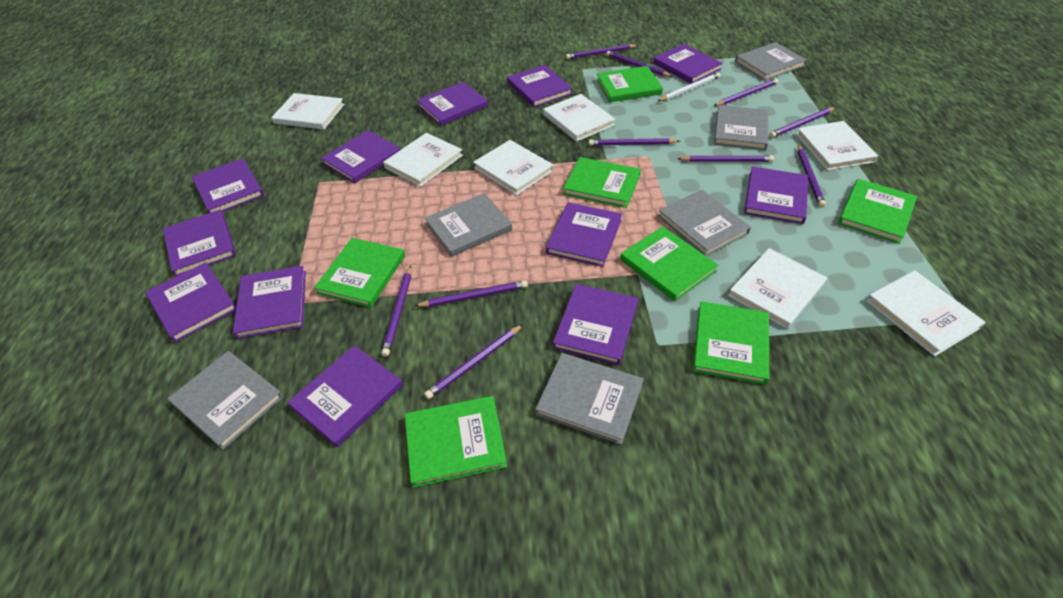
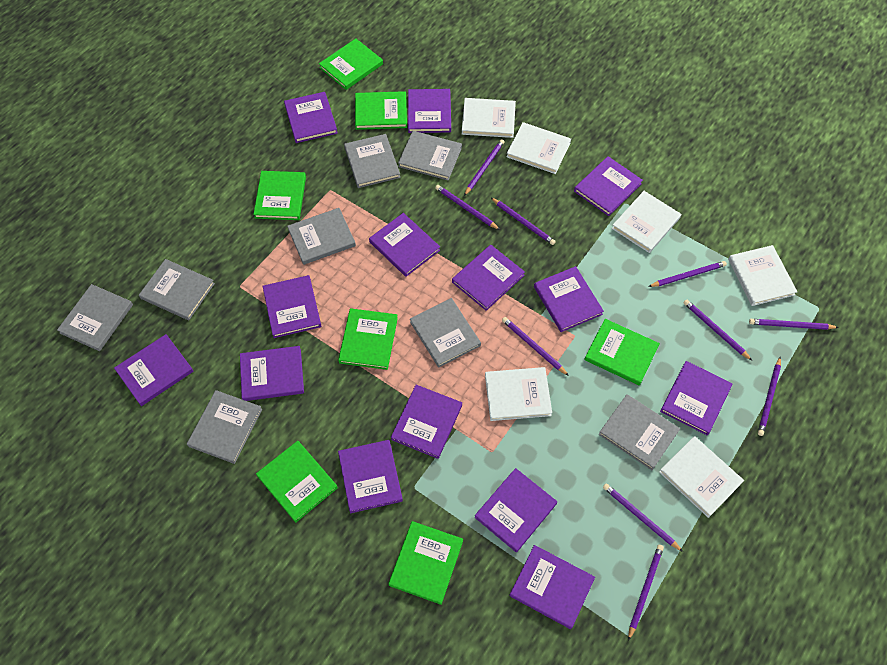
grey book: 6 -> 8
purple book: 12 -> 14
white book: 7 -> 6
white pencil: 1 -> 0

